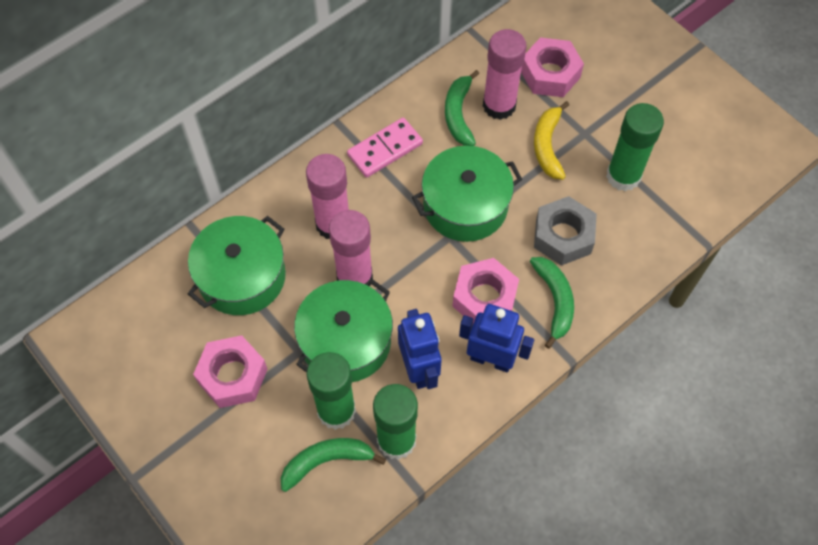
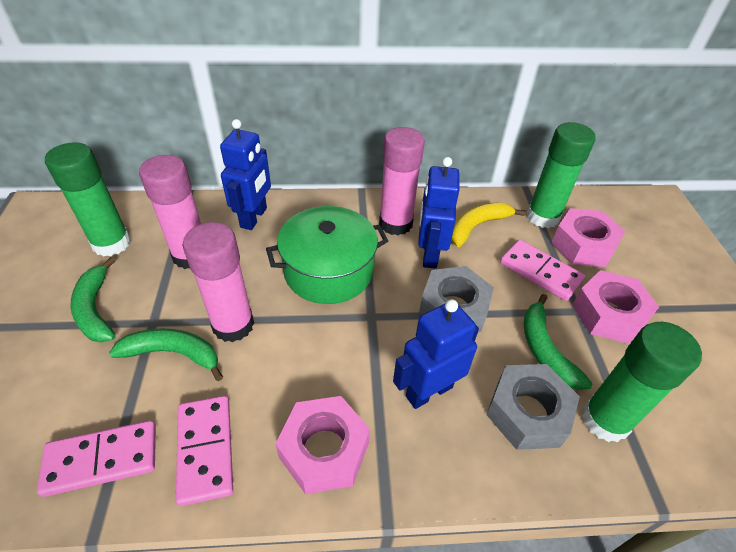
blue robot: 2 -> 3
green pot: 3 -> 1
grey nut: 1 -> 2
pink domino: 1 -> 3

